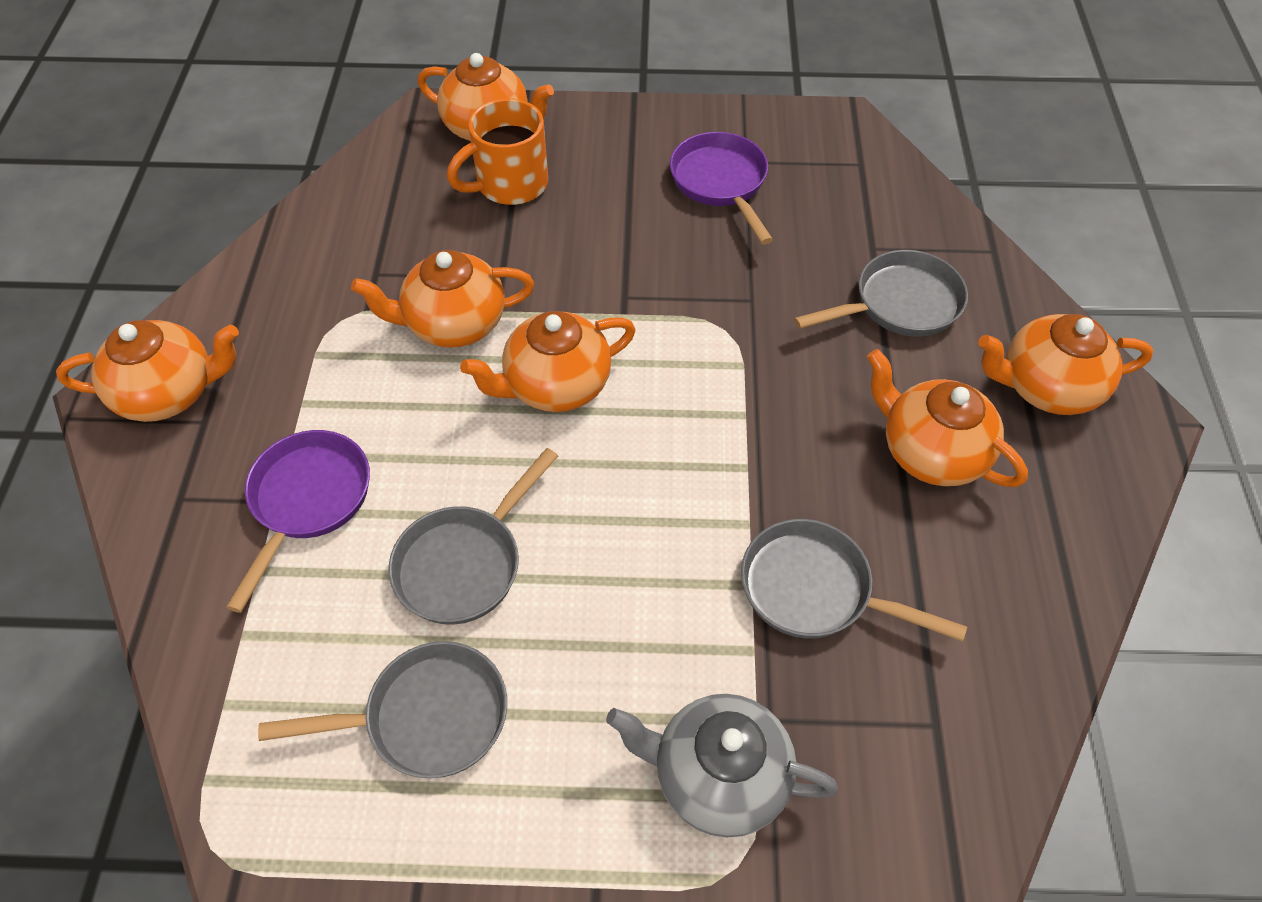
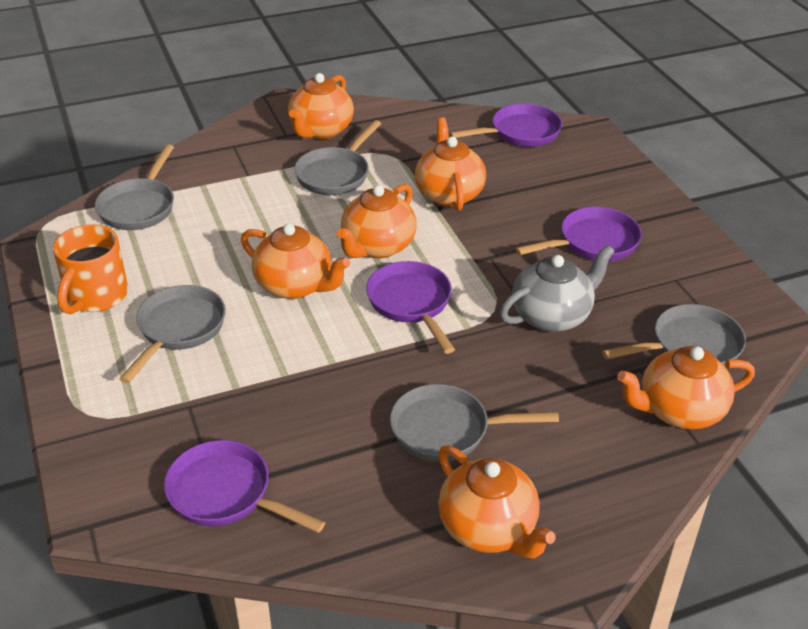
grey pan: 4 -> 5
purple pan: 2 -> 4

